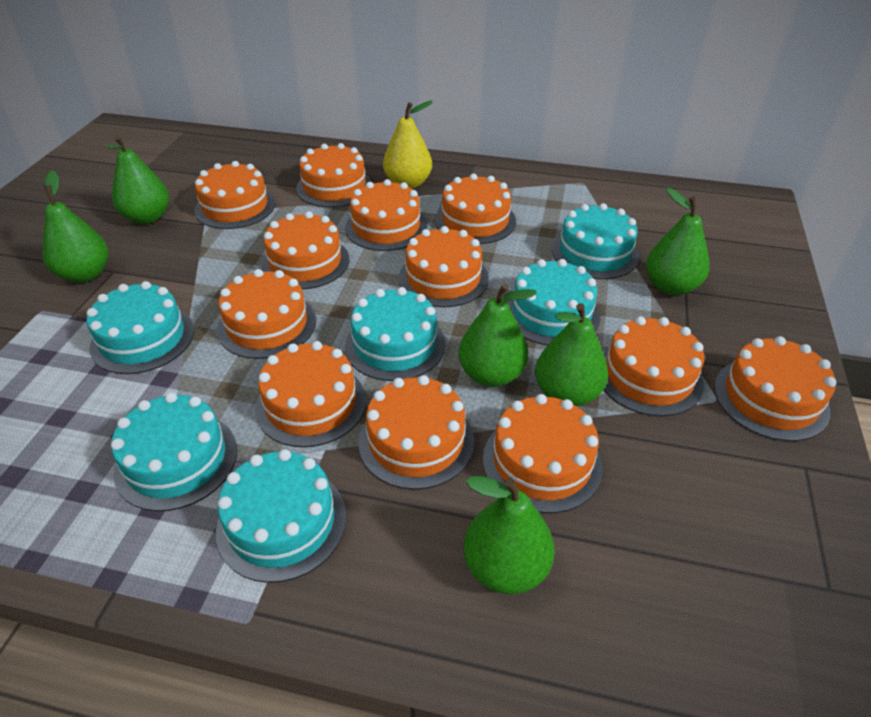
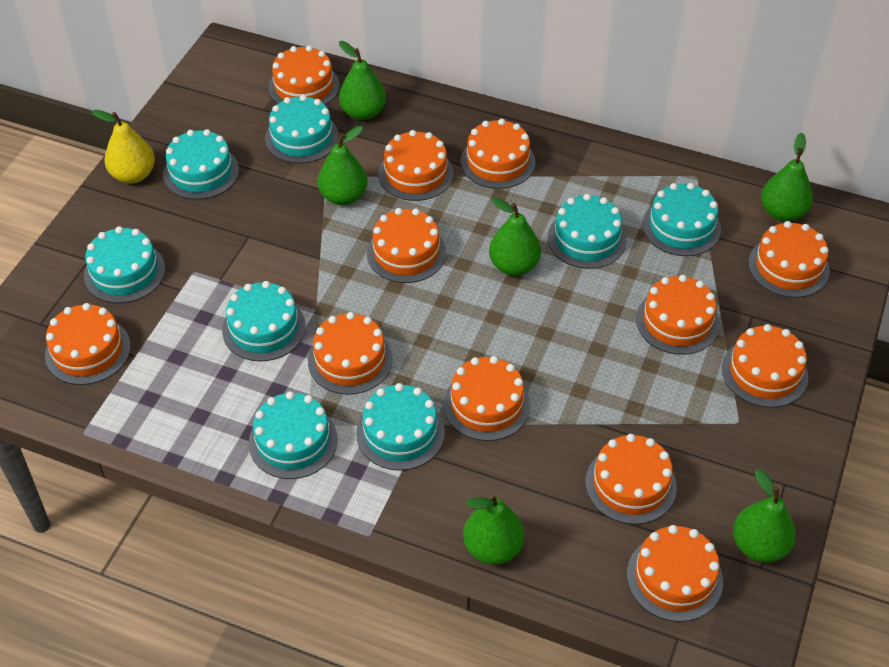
turquoise cake: 6 -> 8

